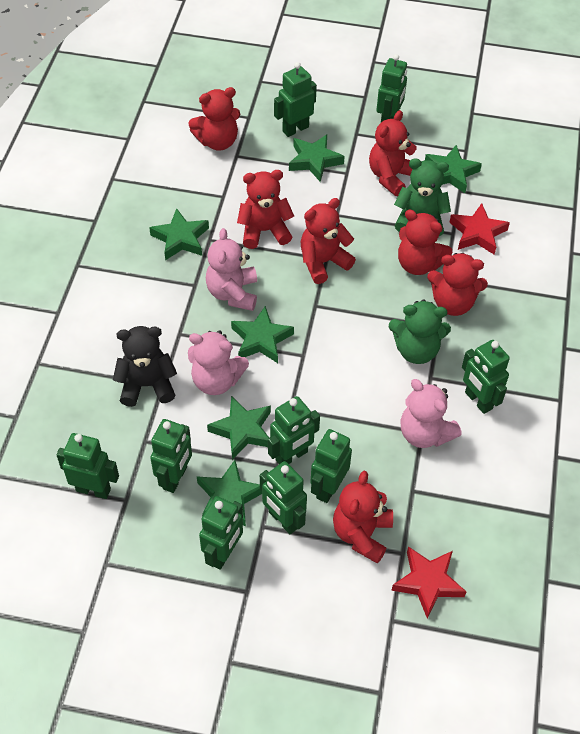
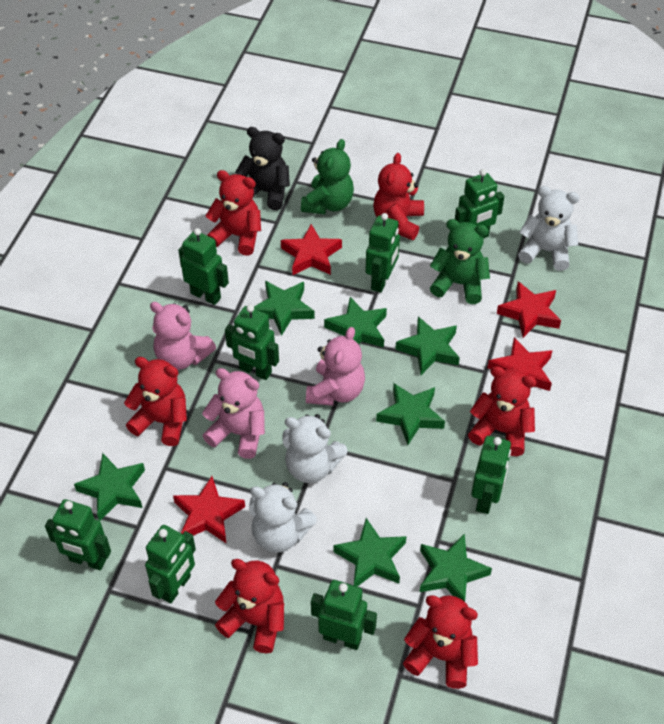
green robot: 9 -> 8
green star: 6 -> 7
red star: 2 -> 4
red teddy bear: 7 -> 6
white teddy bear: 0 -> 3

